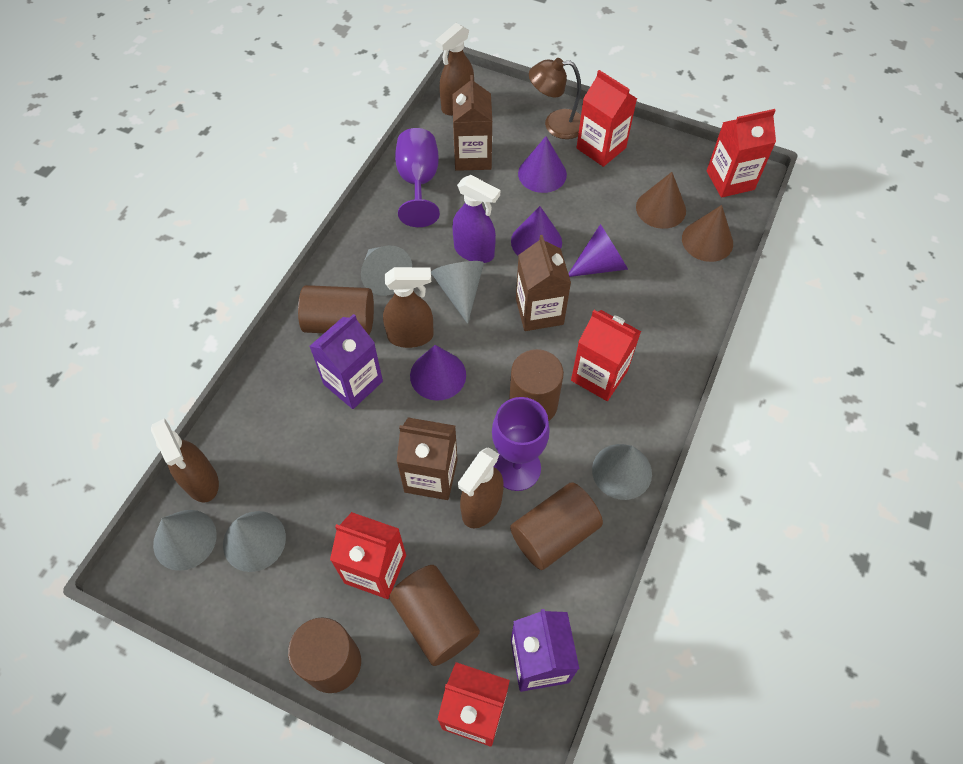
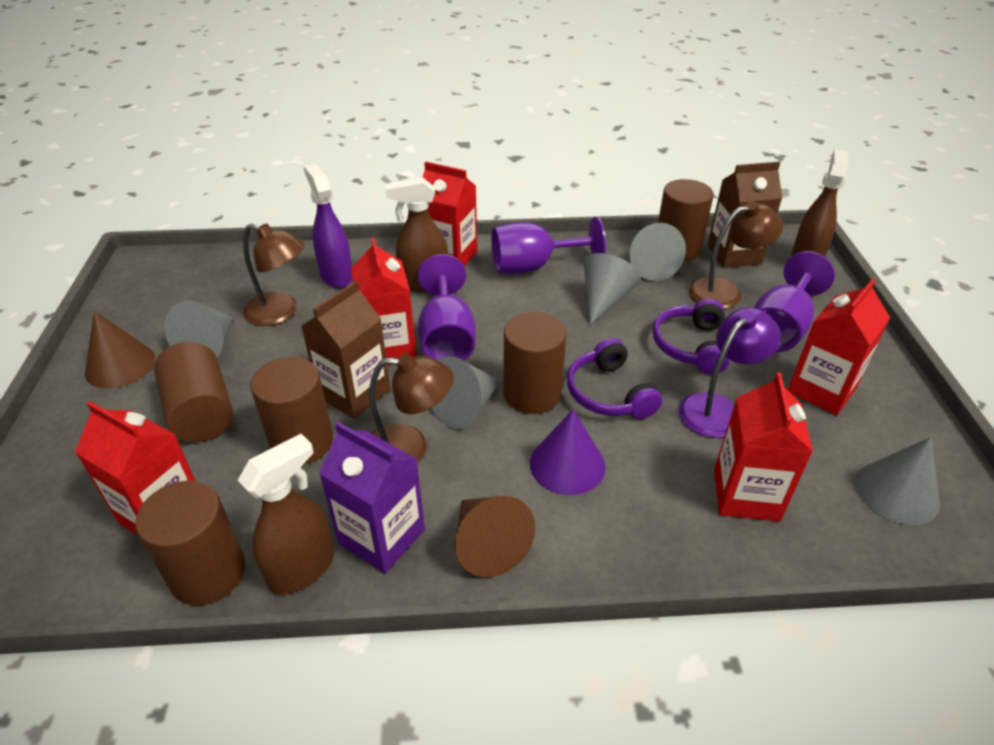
brown carton: 3 -> 2
brown lamp: 1 -> 3
brown spray bottle: 4 -> 3
purple carton: 2 -> 1
purple cone: 4 -> 1
purple goblet: 2 -> 3
purple headphones: 0 -> 2
purple lamp: 0 -> 1

